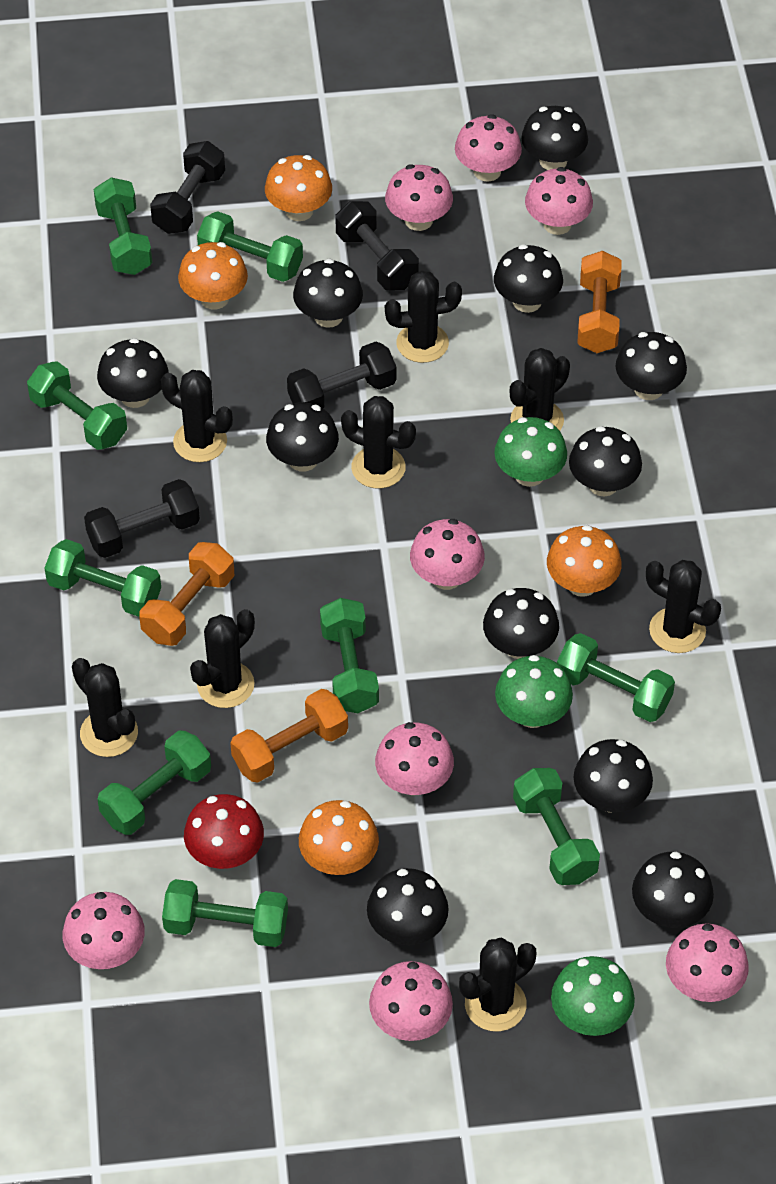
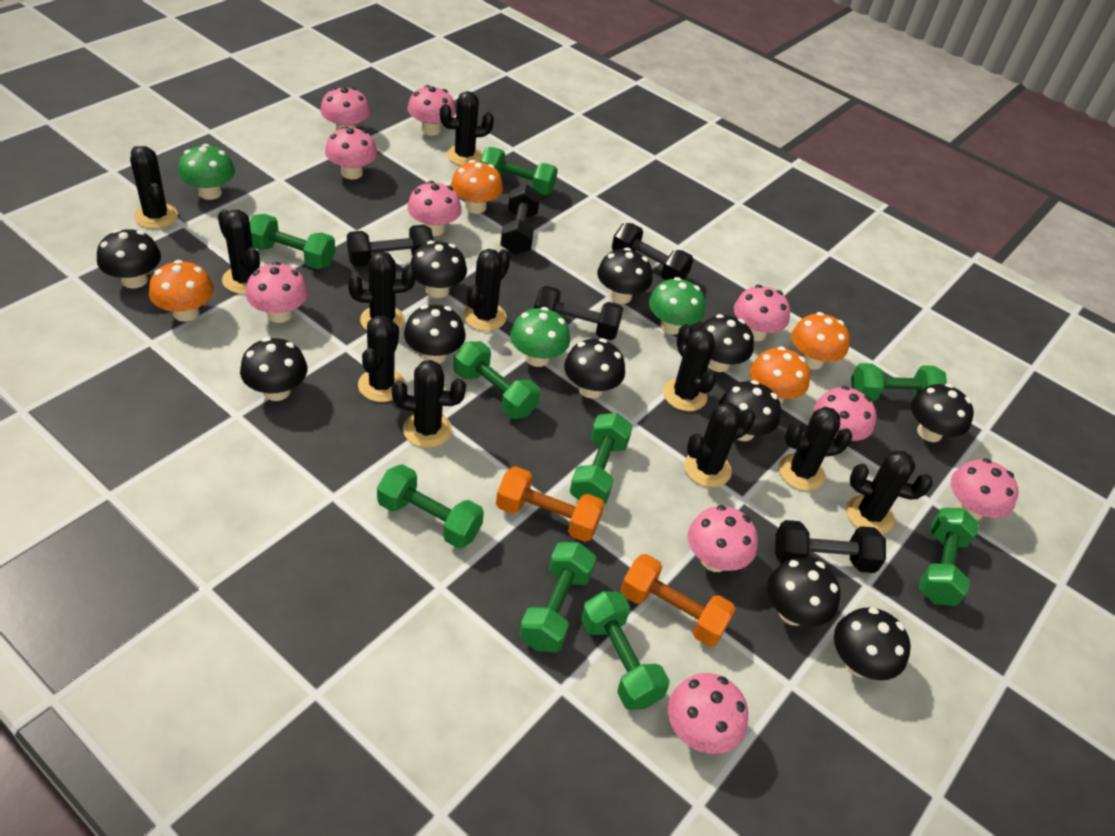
black cactus: 8 -> 11
black dumbbell: 4 -> 5
orange dumbbell: 3 -> 2
pink mushroom: 8 -> 10
red mushroom: 1 -> 0

